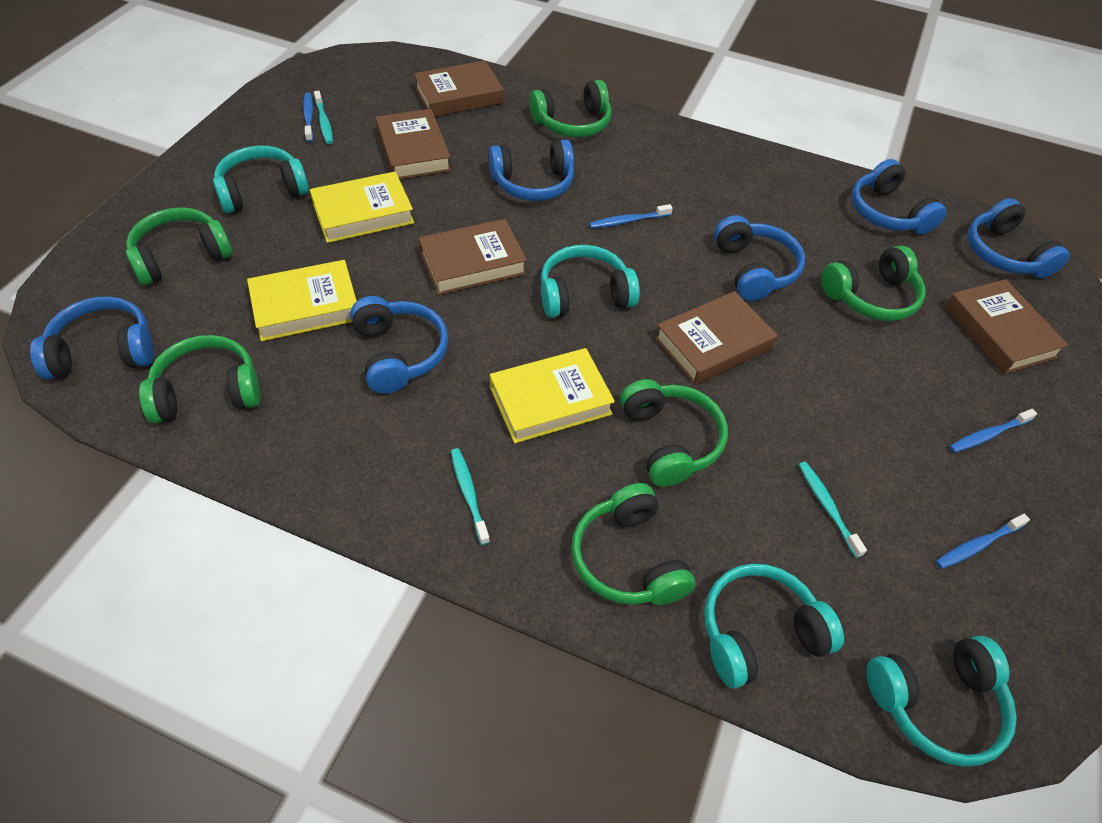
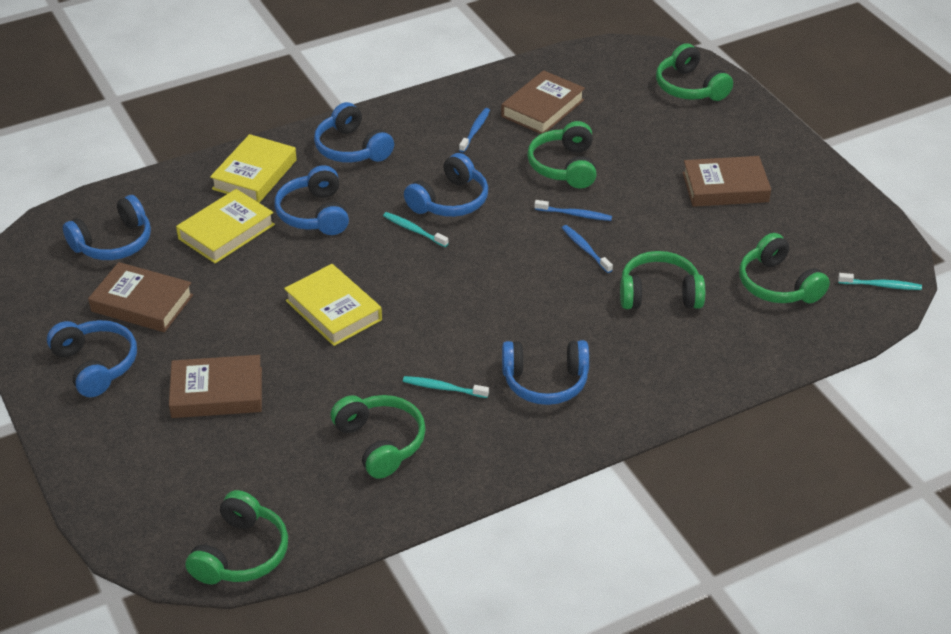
blue toothbrush: 4 -> 3
brown book: 5 -> 4
turquoise headphones: 4 -> 0

